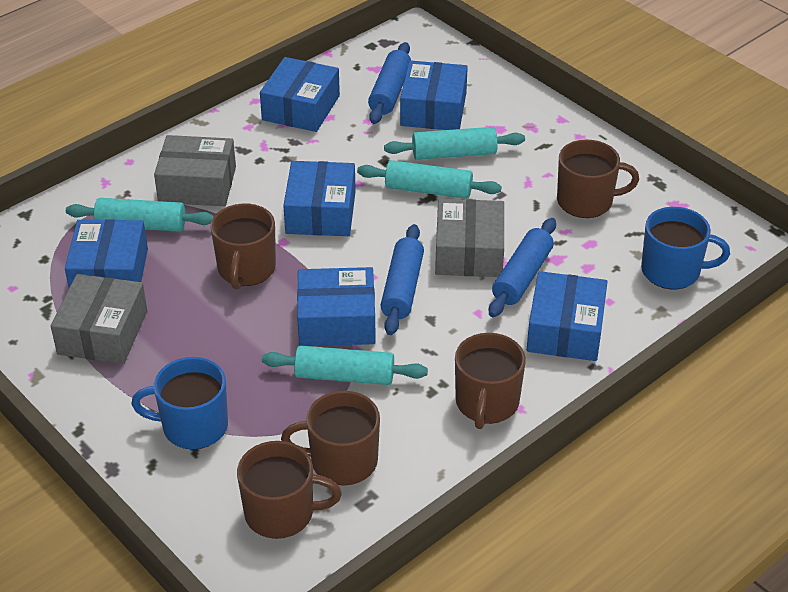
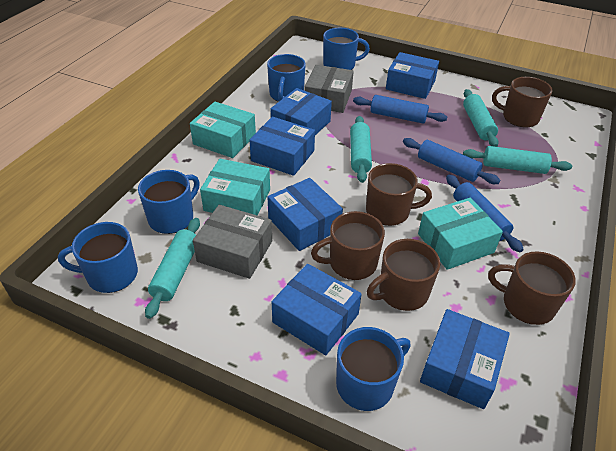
blue mug: 2 -> 5
grey box: 3 -> 2
turquoise box: 0 -> 3

